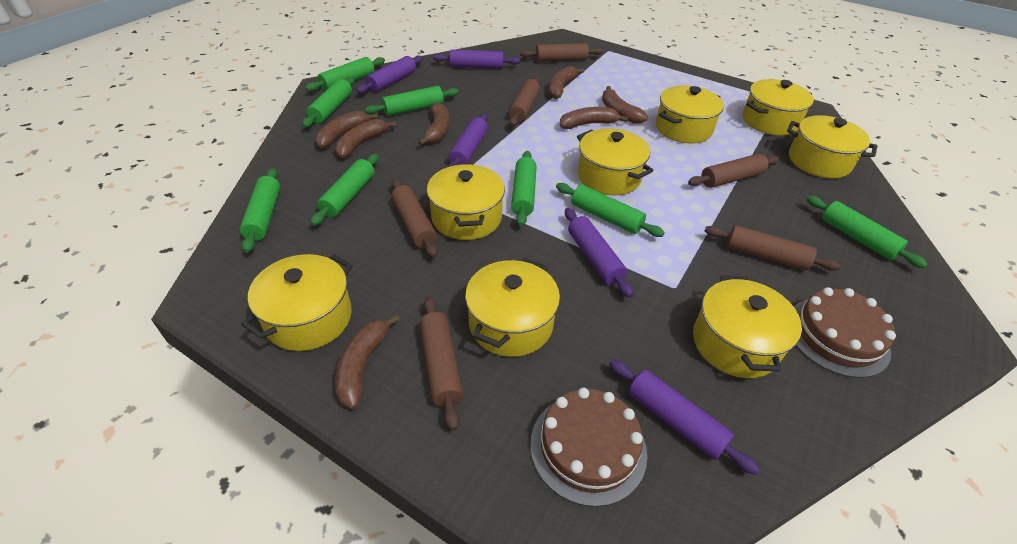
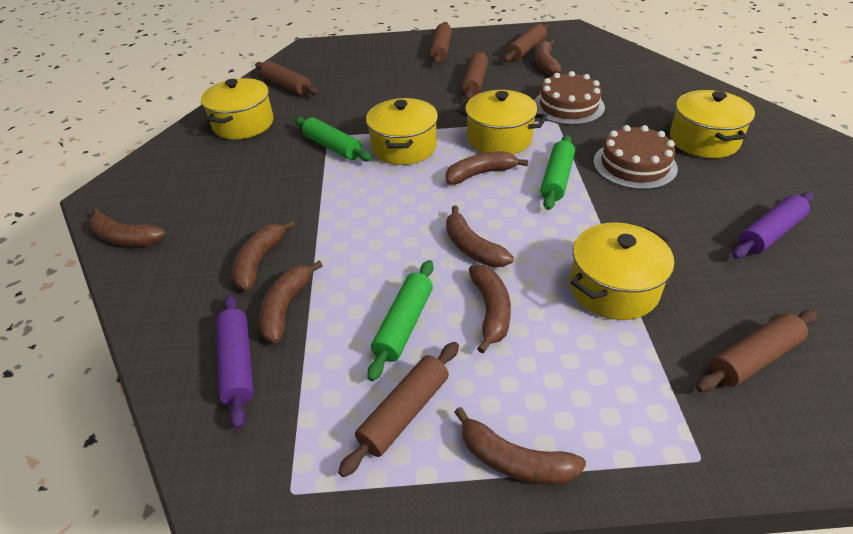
brown banana: 7 -> 8
green rolling pin: 8 -> 3
purple rolling pin: 5 -> 2
yellow pot: 8 -> 5

